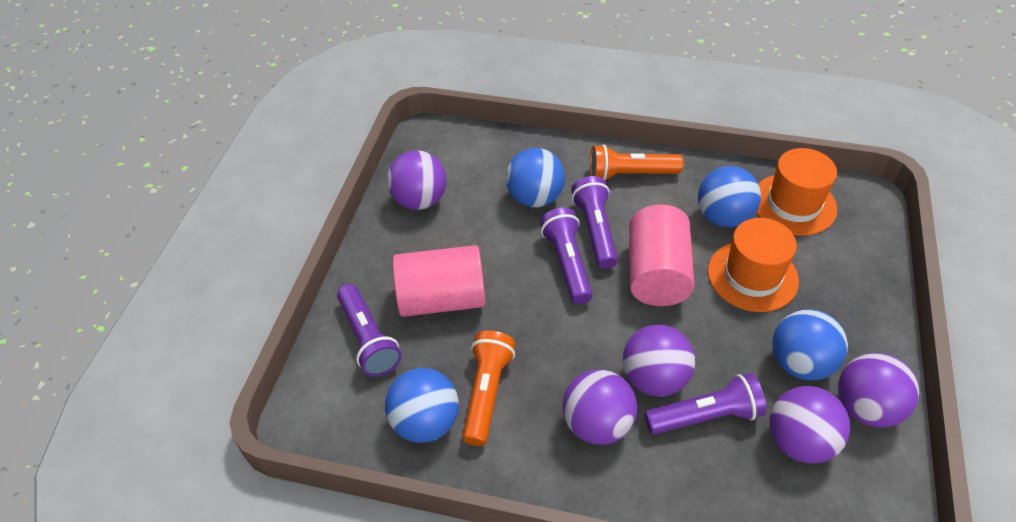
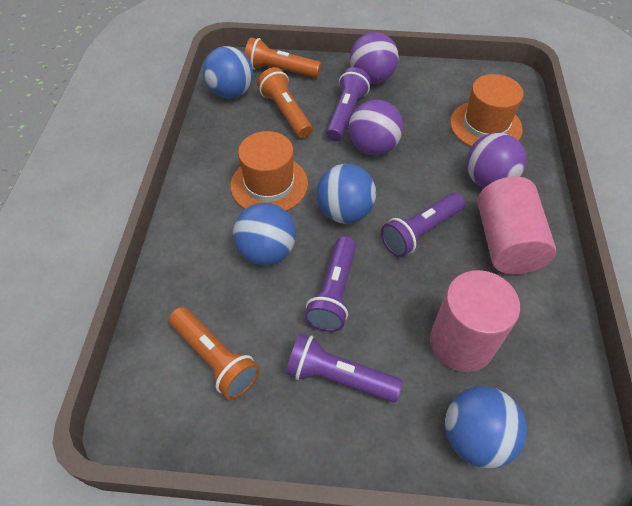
orange flashlight: 2 -> 3
purple ball: 5 -> 3

